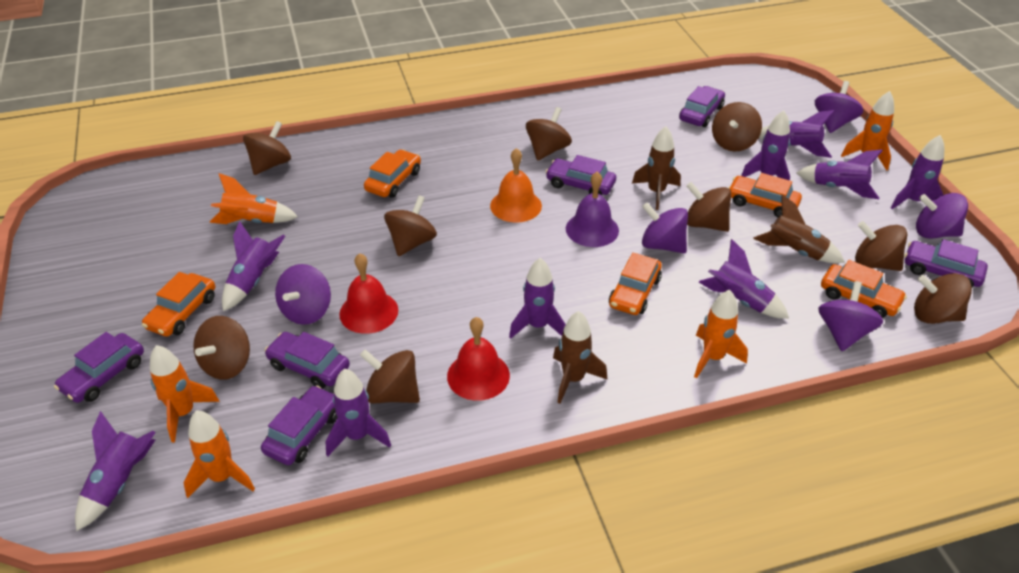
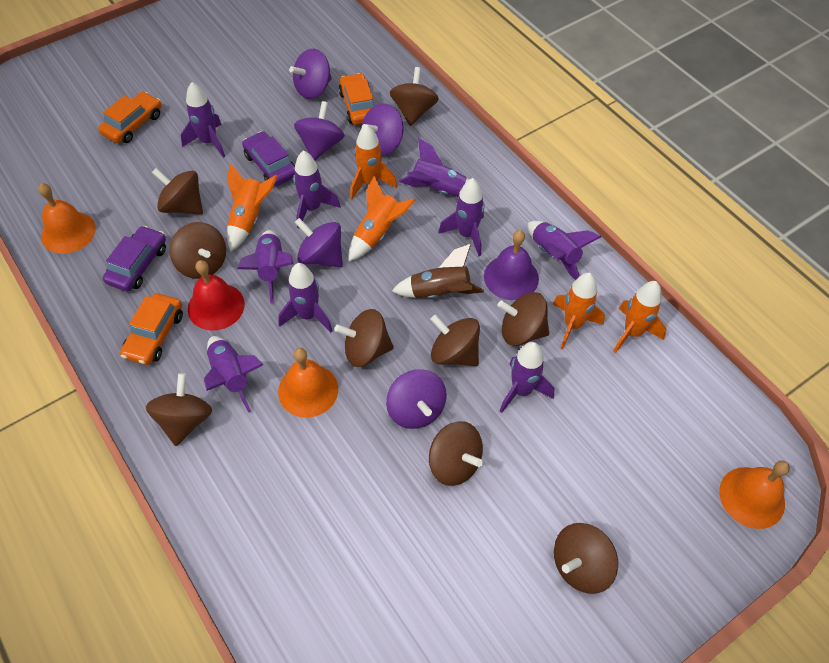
brown rocket: 3 -> 1
orange bell: 1 -> 3
orange car: 5 -> 3
purple car: 6 -> 2
red bell: 2 -> 1

